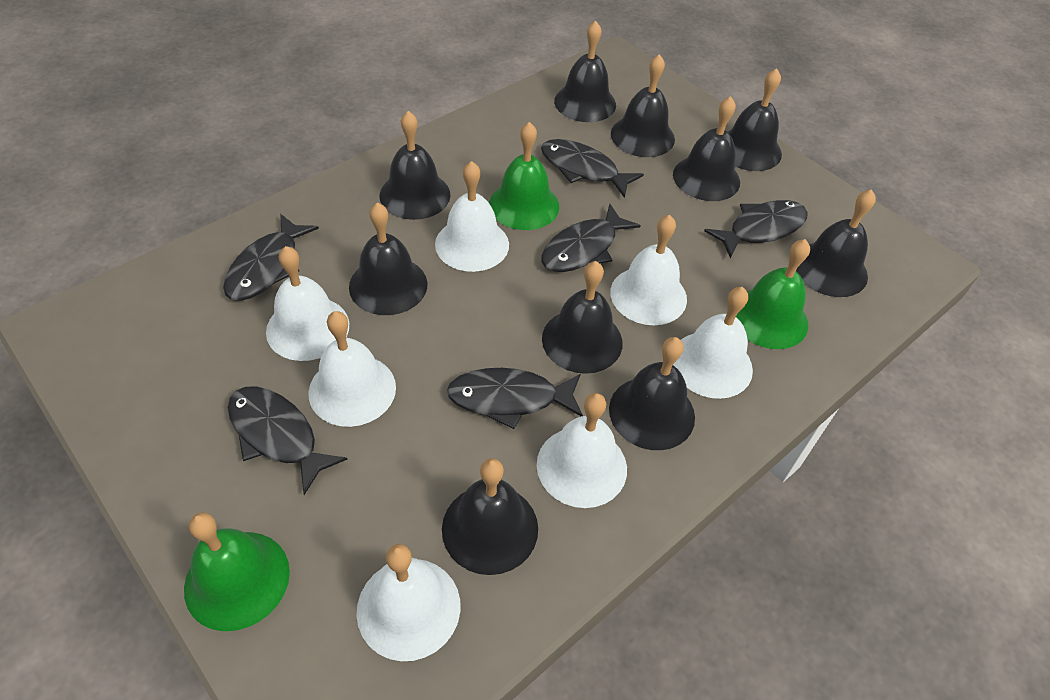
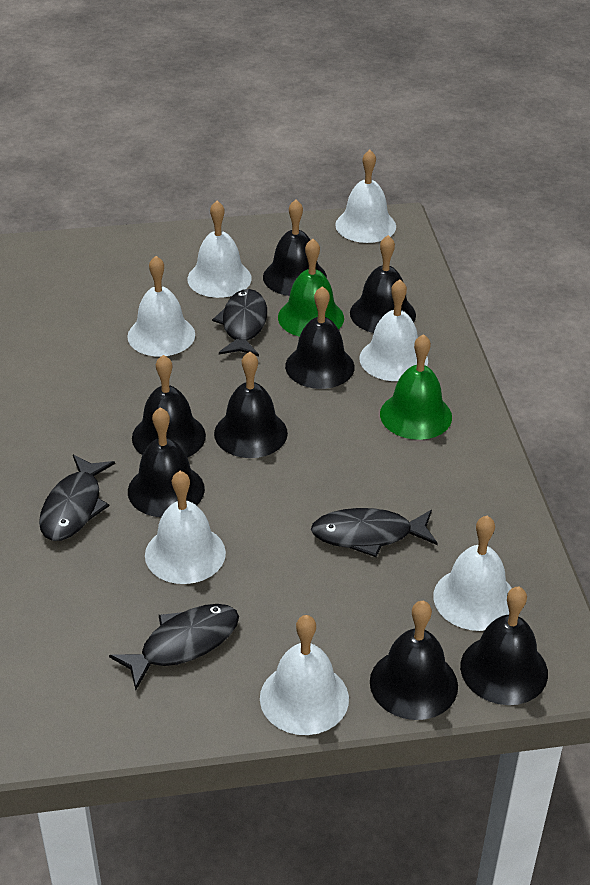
black bell: 10 -> 8
black fish: 6 -> 4
green bell: 3 -> 2

